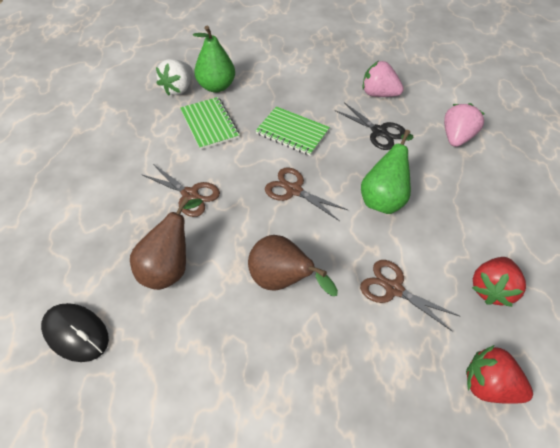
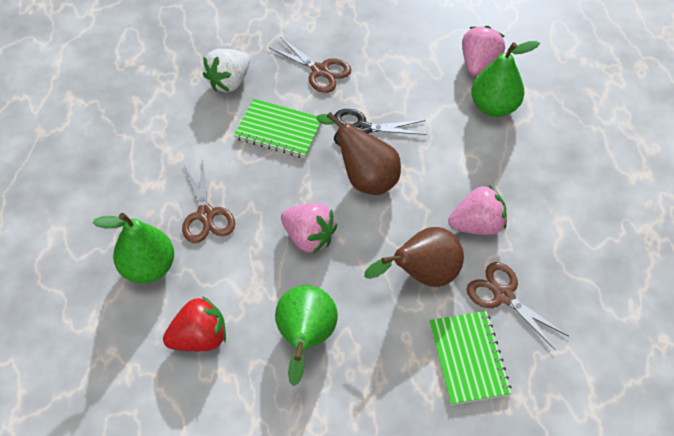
black mouse: 1 -> 0
green pear: 2 -> 3
pink strawberry: 2 -> 3
red strawberry: 2 -> 1

